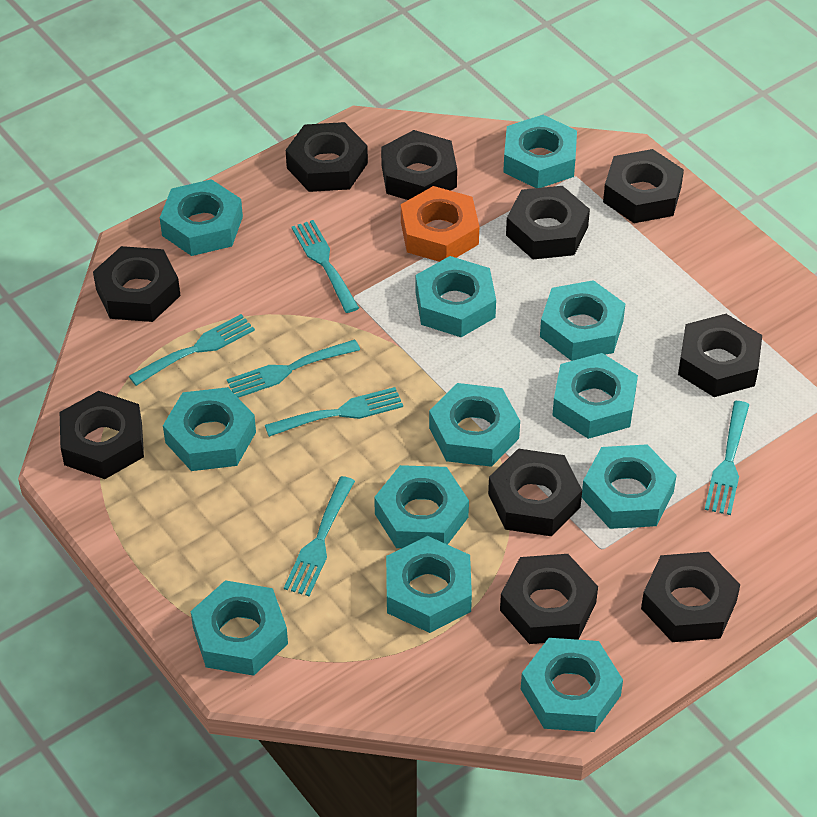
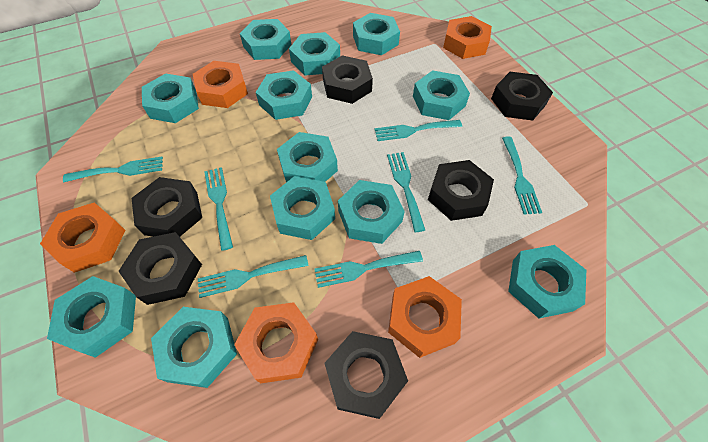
black nut: 10 -> 6
orange nut: 1 -> 5
turquoise fork: 6 -> 7

